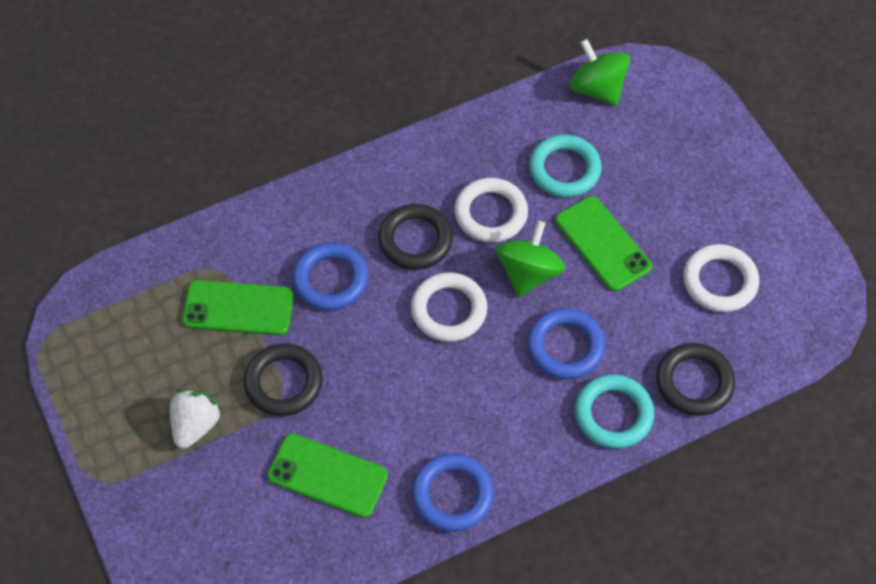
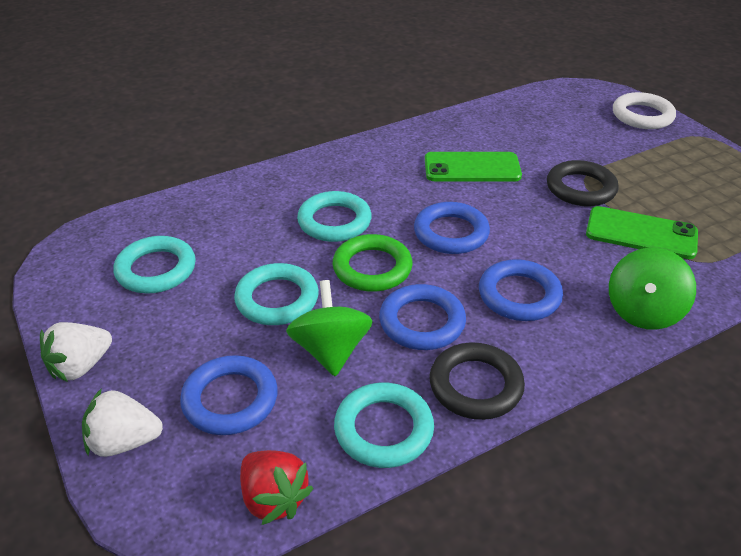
black ring: 3 -> 2
blue ring: 3 -> 4
green phone: 3 -> 2
green ring: 0 -> 1
red strawberry: 0 -> 1
turquoise ring: 2 -> 4
white ring: 3 -> 1
white strawberry: 1 -> 2

